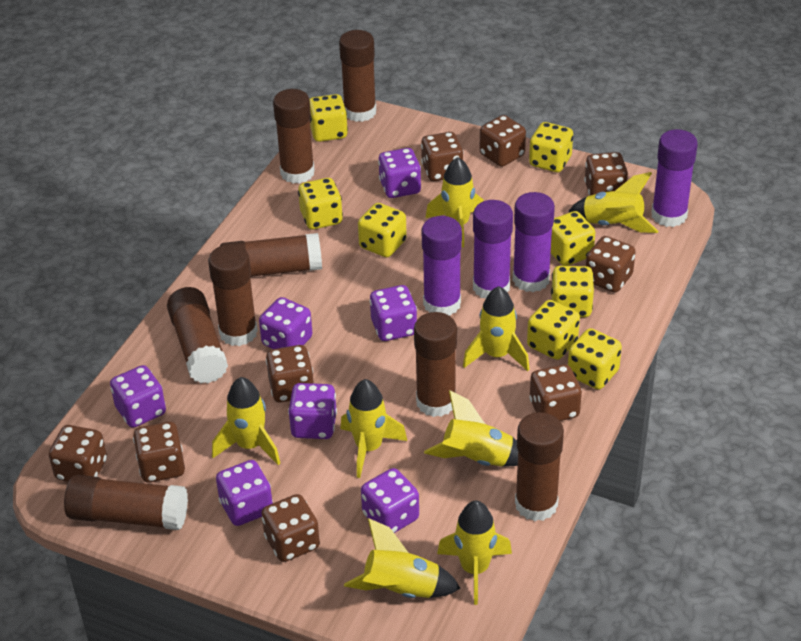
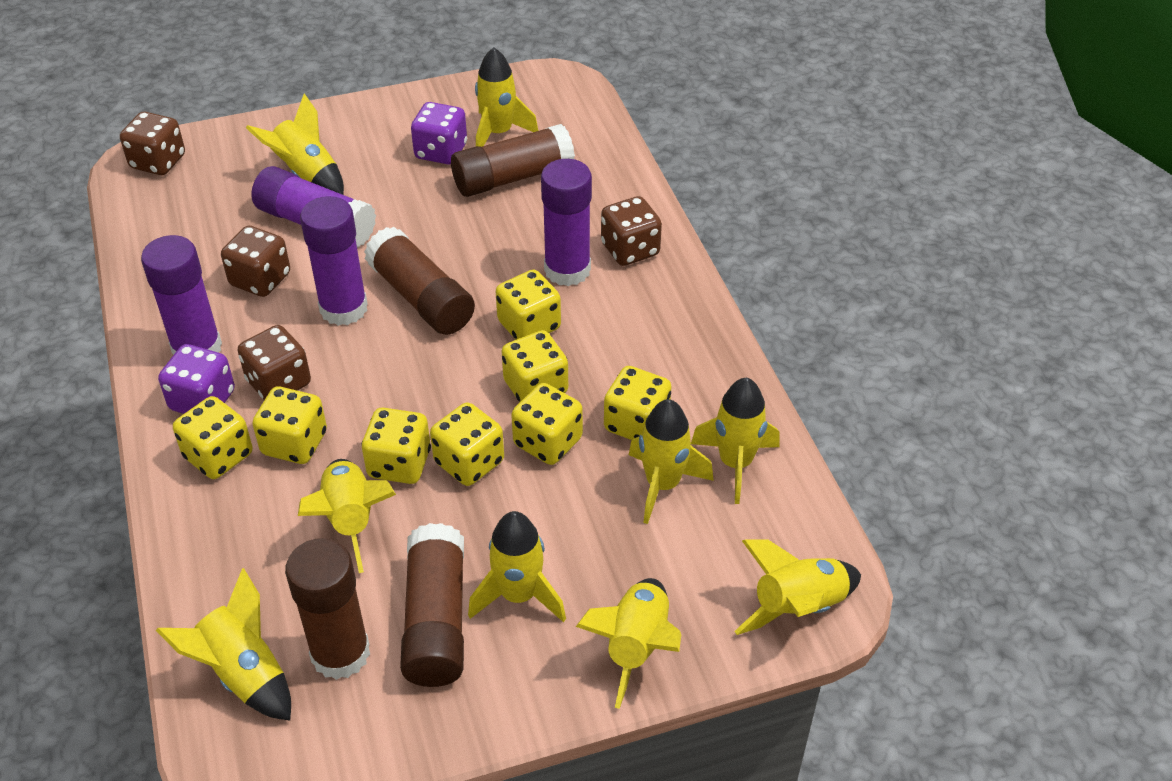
brown dice: 9 -> 4
brown glue stick: 8 -> 4
purple dice: 7 -> 2
yellow rocket: 8 -> 9

